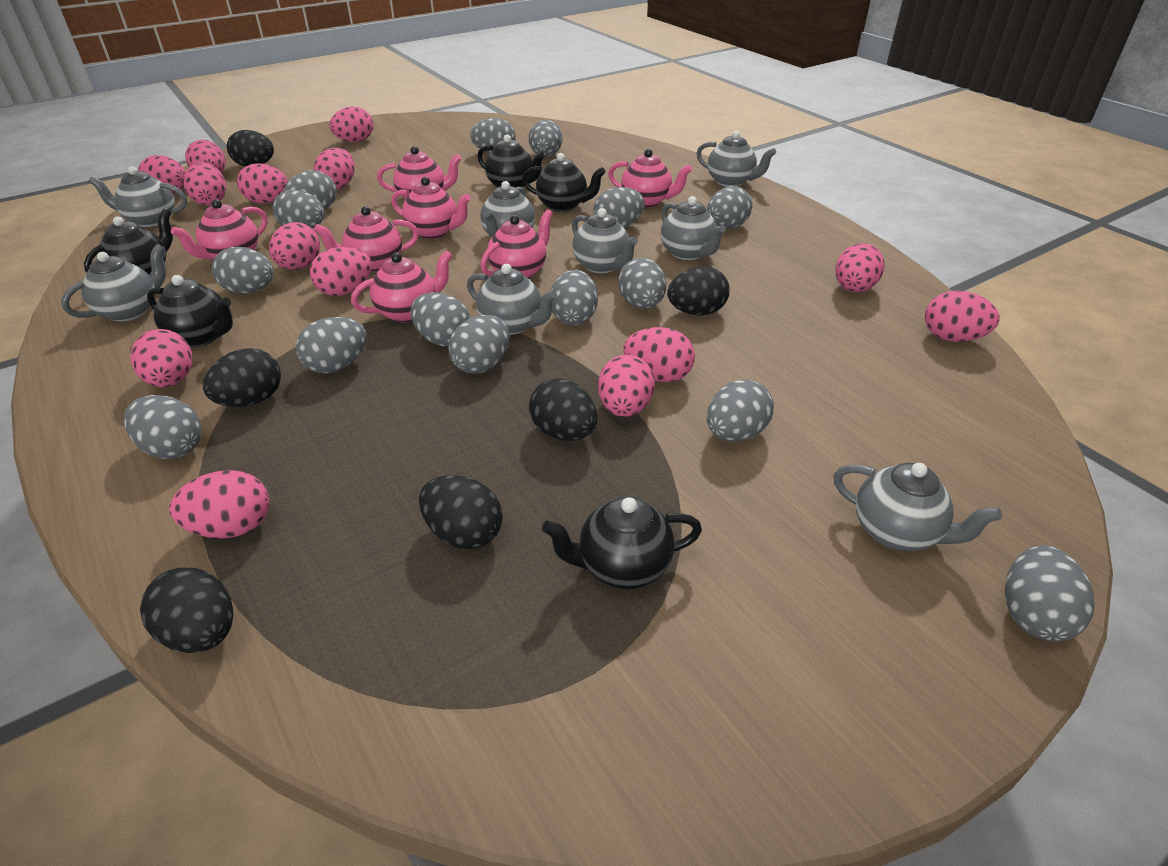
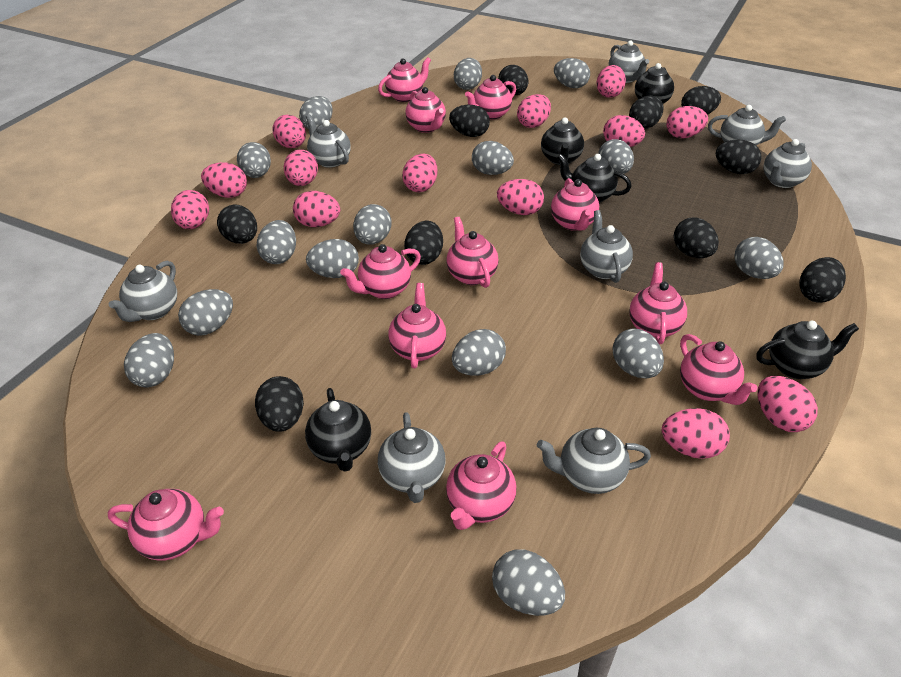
black egg: 6 -> 10
pink egg: 14 -> 13
pink teapot: 7 -> 11

